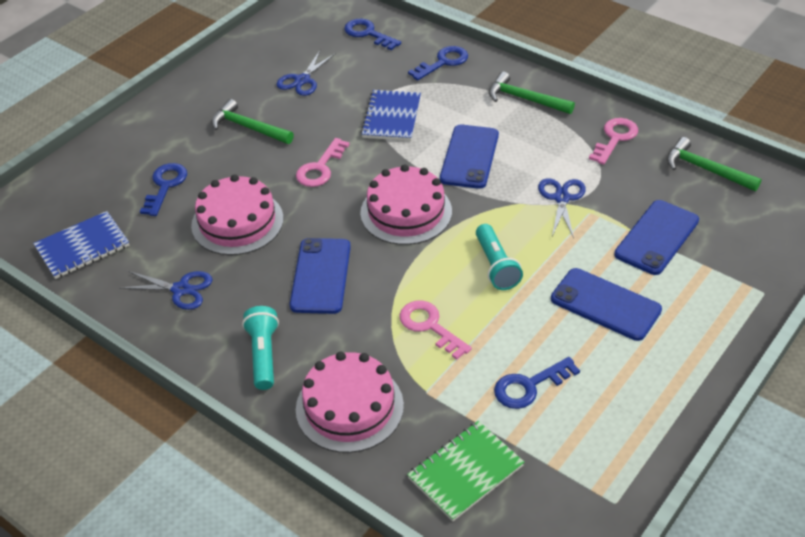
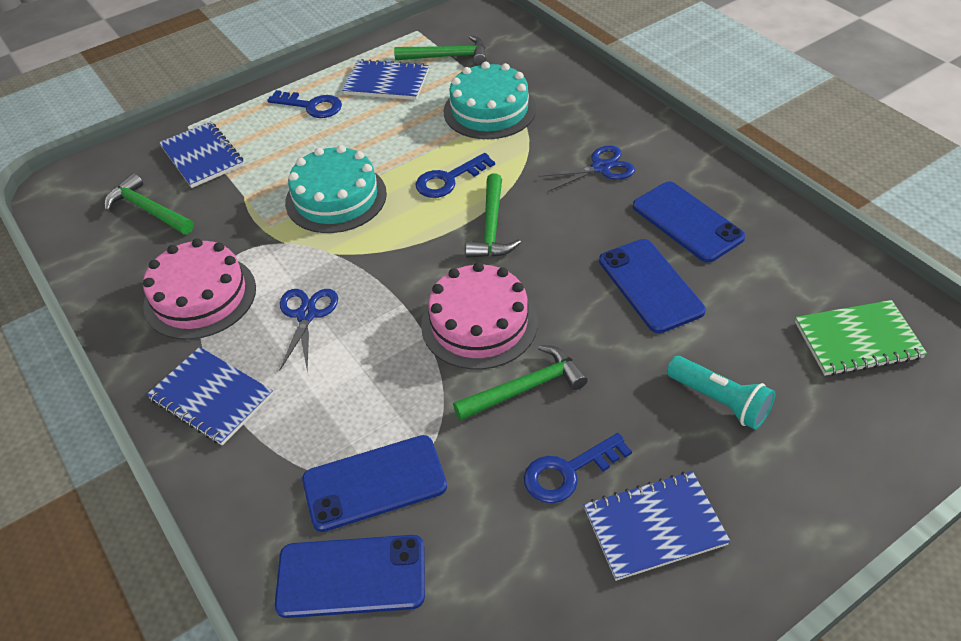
blue key: 4 -> 3
blue notebook: 2 -> 4
blue scissors: 3 -> 2
green hammer: 3 -> 4
pink cake: 3 -> 2
pink key: 3 -> 0
turquoise cake: 0 -> 2
turquoise flashlight: 2 -> 1

